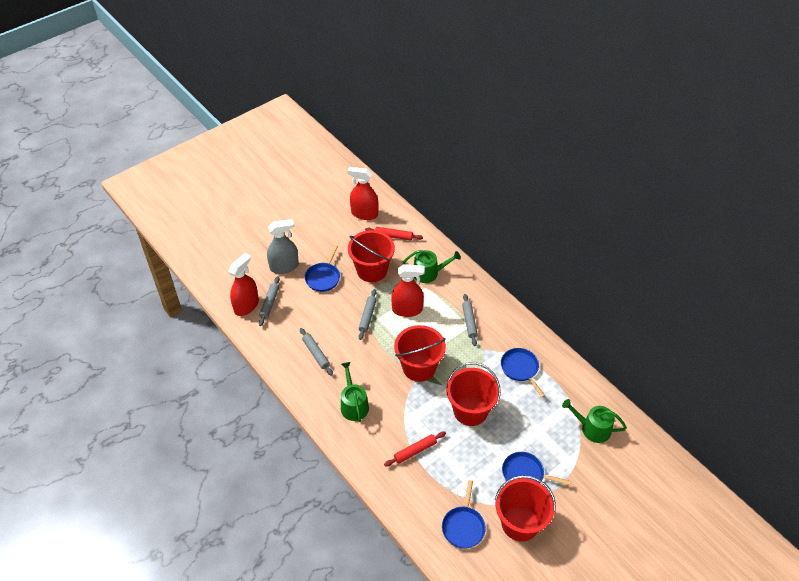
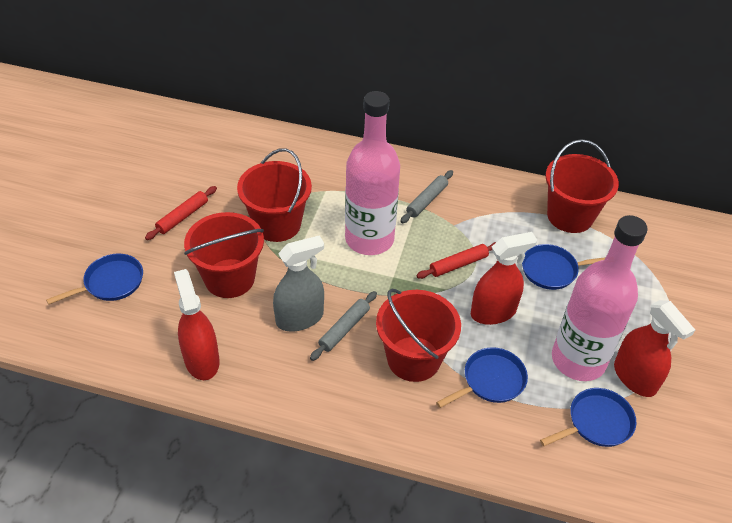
green watering can: 3 -> 0
grey rolling pin: 4 -> 2
pink bottle: 0 -> 2

